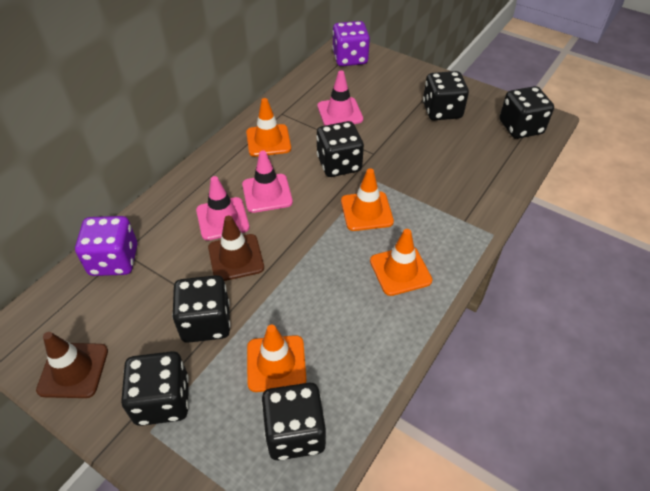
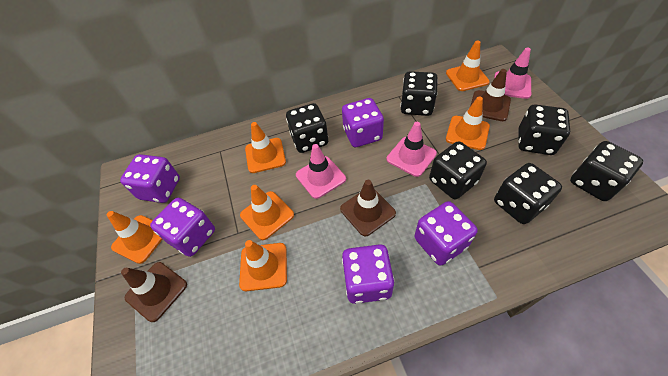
brown traffic cone: 2 -> 3
orange traffic cone: 4 -> 6
purple dice: 2 -> 5

